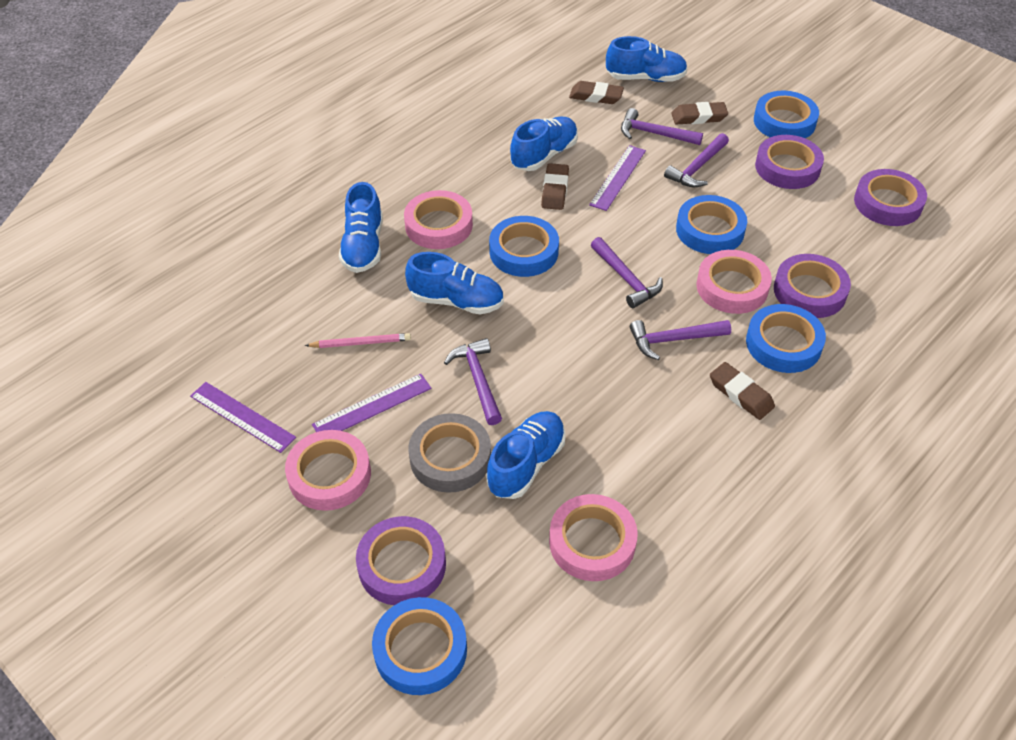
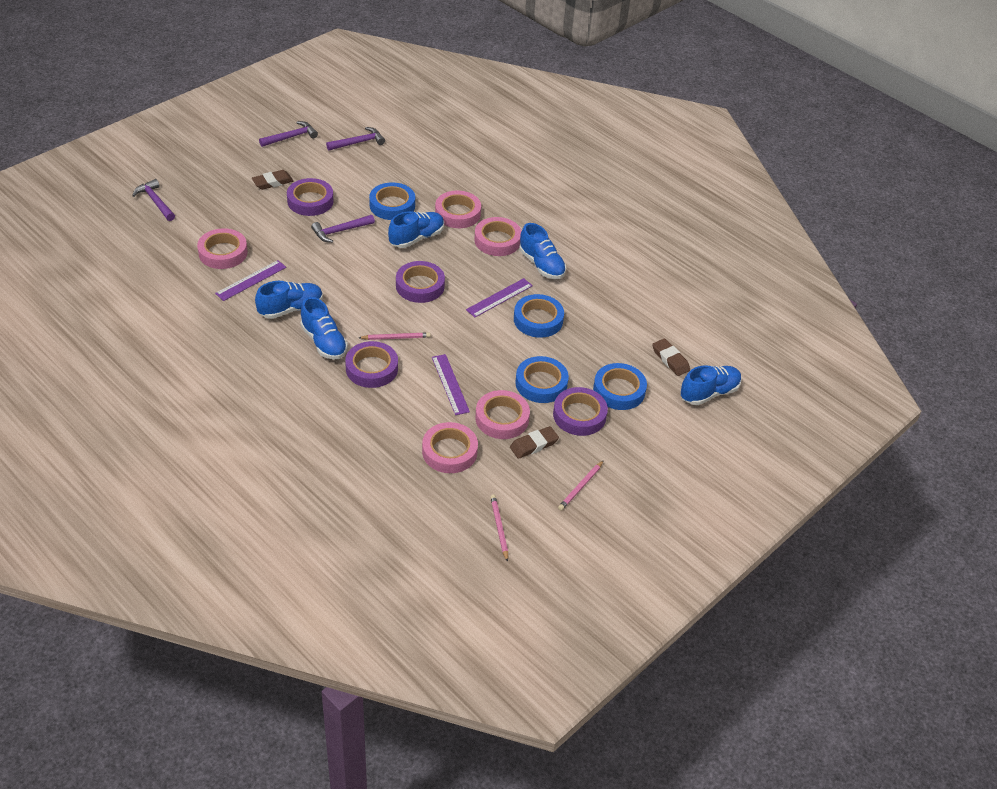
blue tape: 5 -> 4
brown eraser: 4 -> 3
grey tape: 1 -> 0
pink pencil: 1 -> 3
pink tape: 4 -> 5
purple hammer: 5 -> 4

